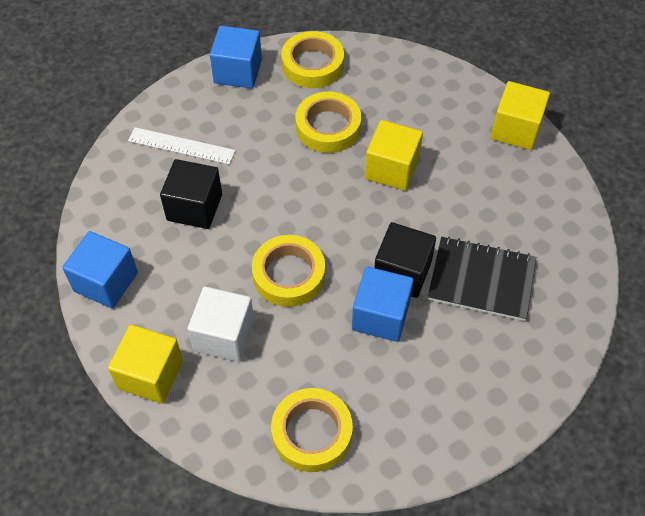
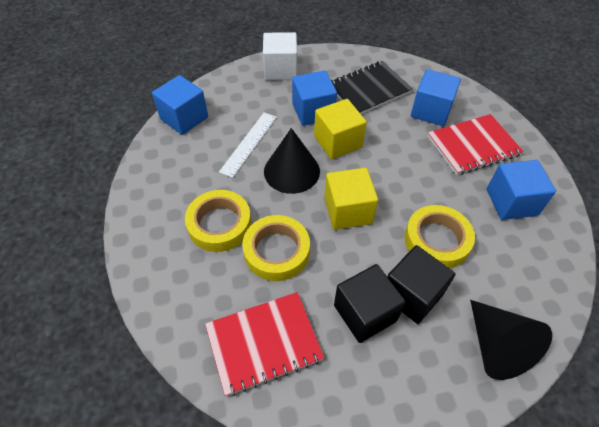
black cone: 0 -> 2
blue cube: 3 -> 4
red notebook: 0 -> 2
yellow cube: 3 -> 2
yellow tape: 4 -> 3

